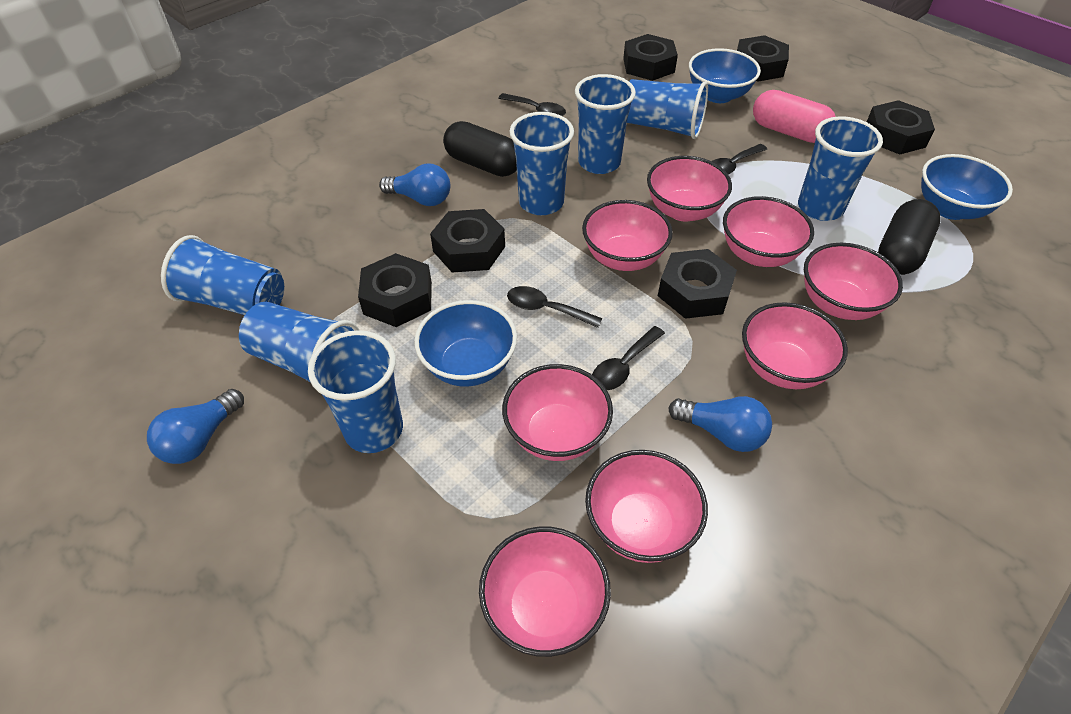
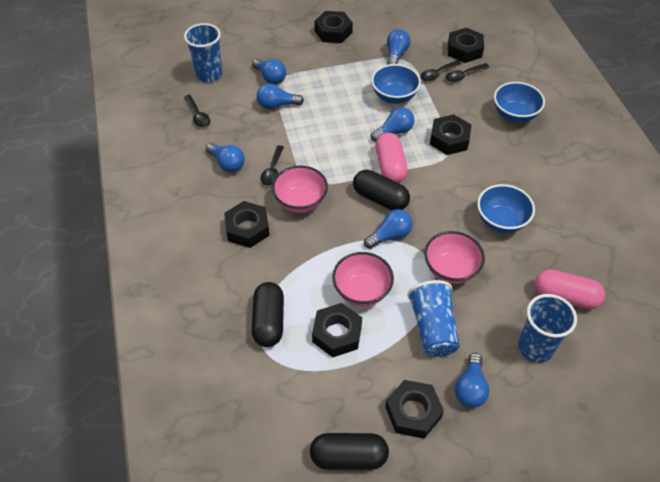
black capsule: 2 -> 3
blue cup: 7 -> 3
blue light bulb: 3 -> 7
pink bowl: 8 -> 3
pink capsule: 1 -> 2

